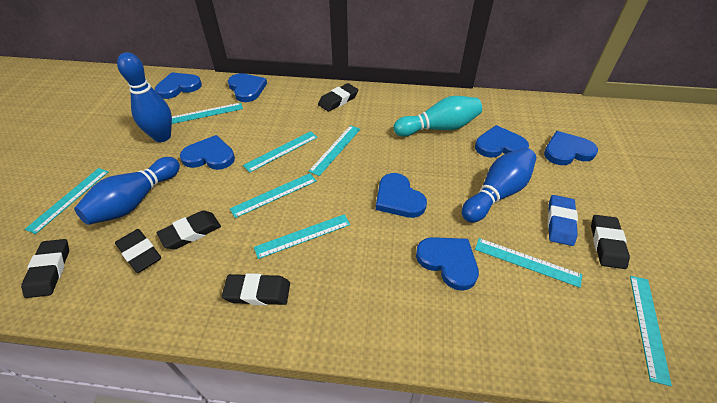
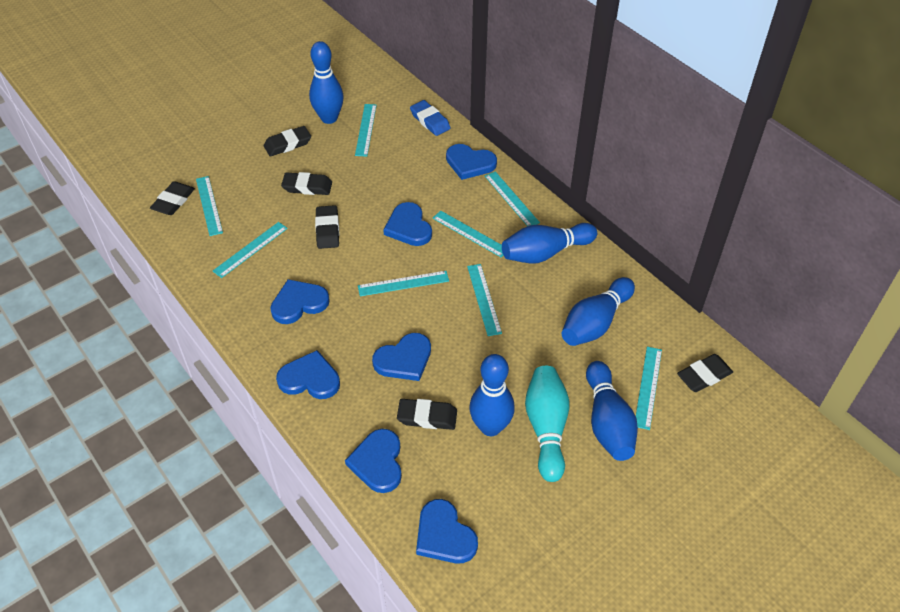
blue bowling pin: 3 -> 5

